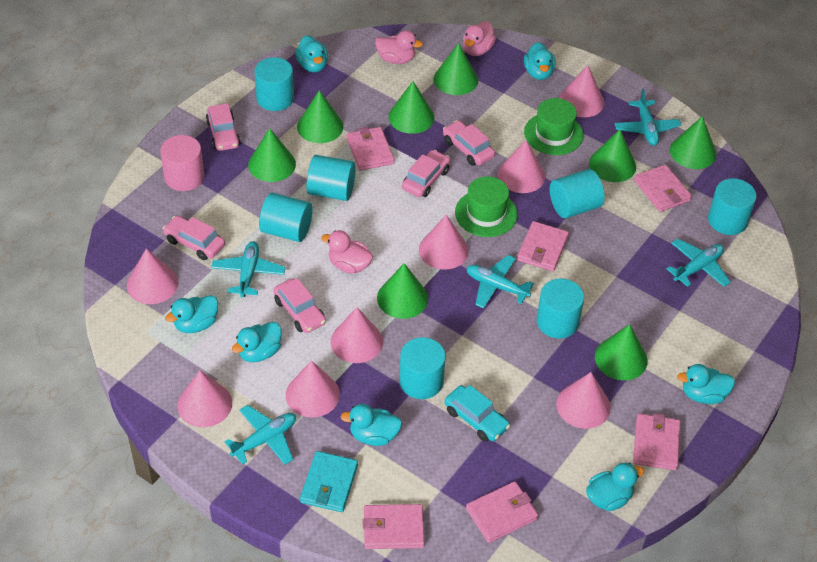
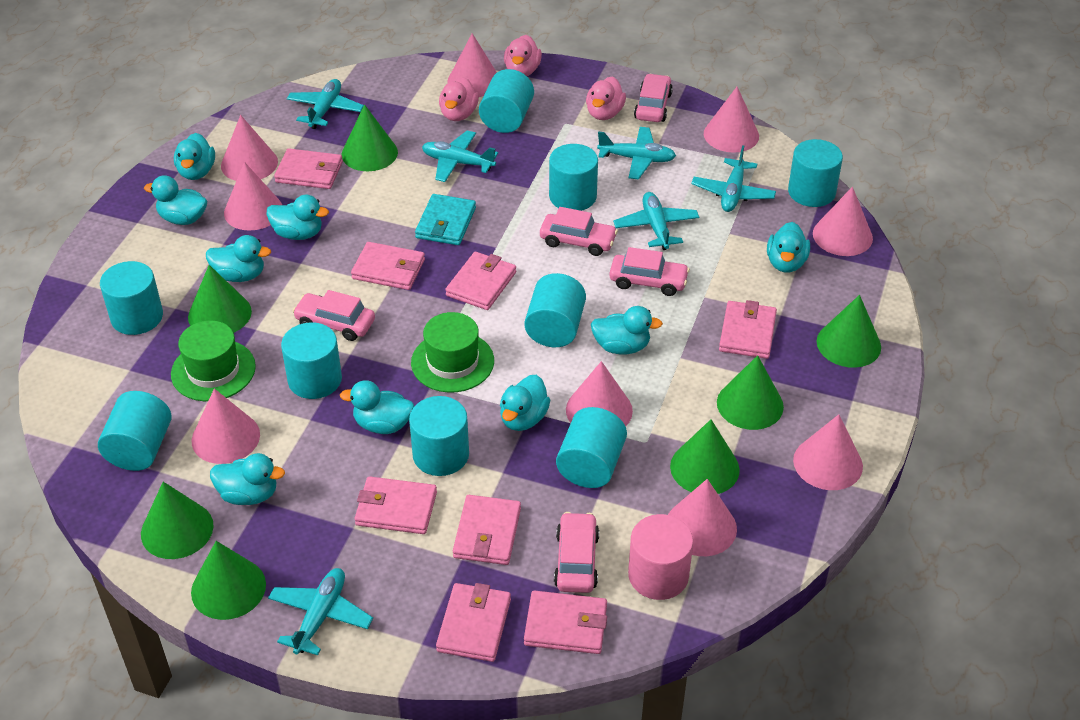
green cone: 8 -> 7
pink cone: 8 -> 9
pink wallet: 6 -> 8
turquoise car: 1 -> 0
turquoise cylinder: 7 -> 9
turquoise duck: 7 -> 9
turquoise plane: 5 -> 6

